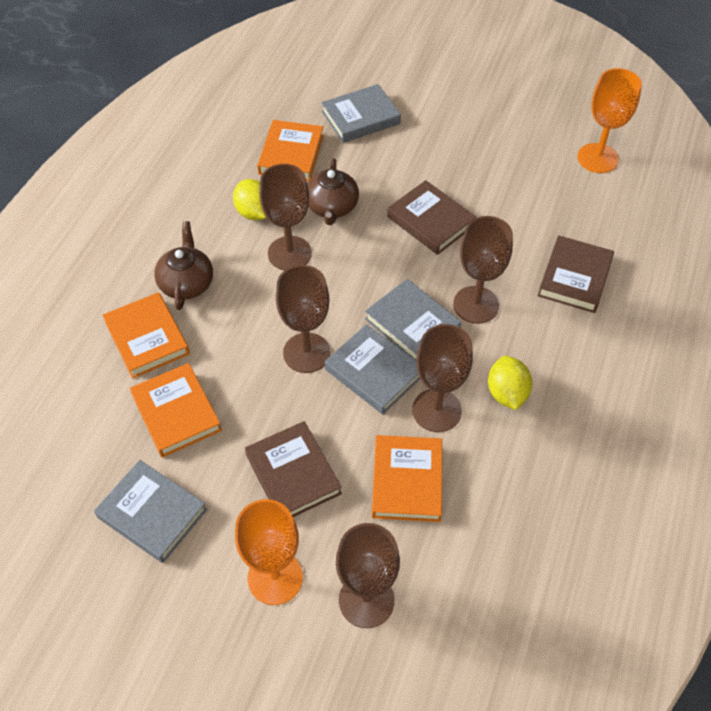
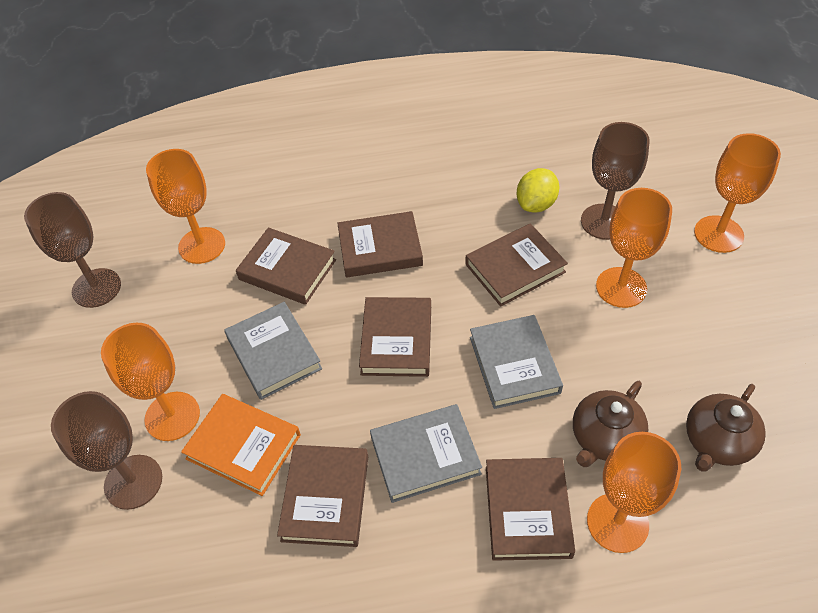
brown book: 3 -> 6
brown goblet: 5 -> 3
grey book: 4 -> 3
orange book: 4 -> 1
orange goblet: 2 -> 5
yellow lemon: 2 -> 1

